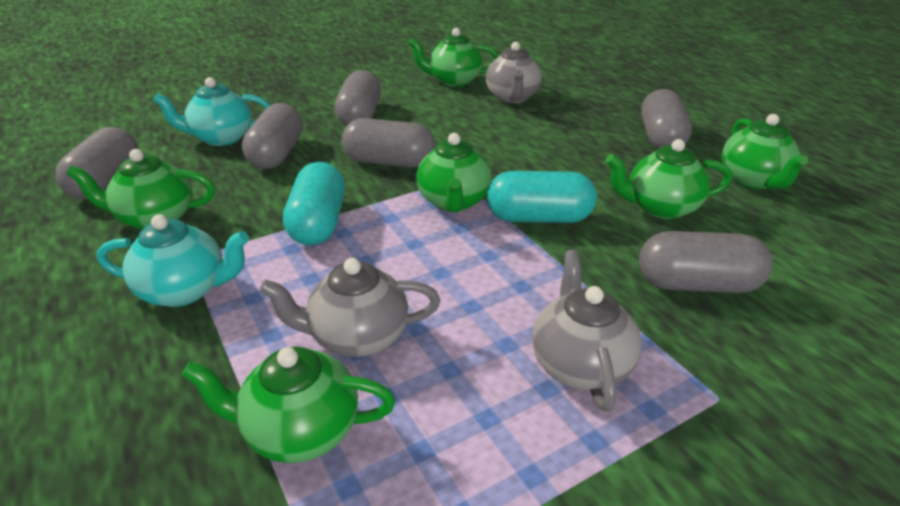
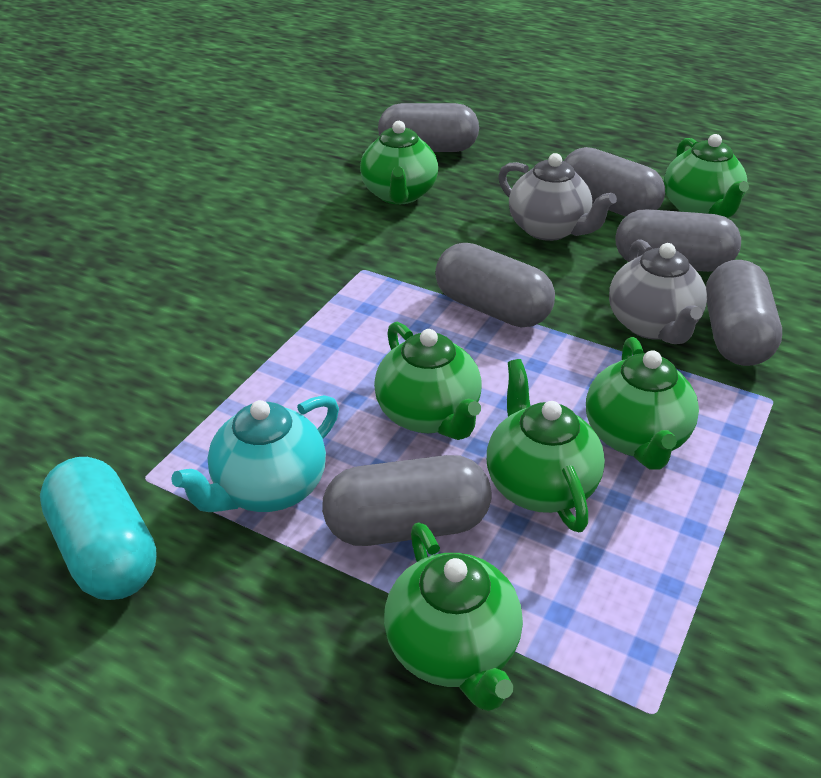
grey teapot: 3 -> 2
turquoise capsule: 2 -> 1
turquoise teapot: 2 -> 1

